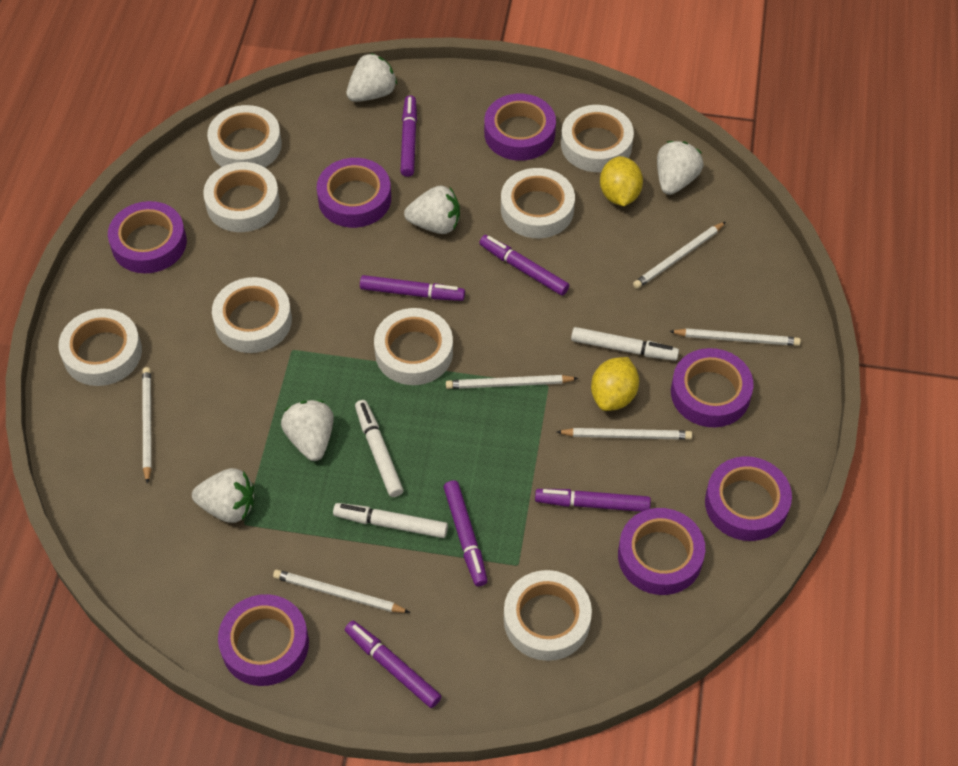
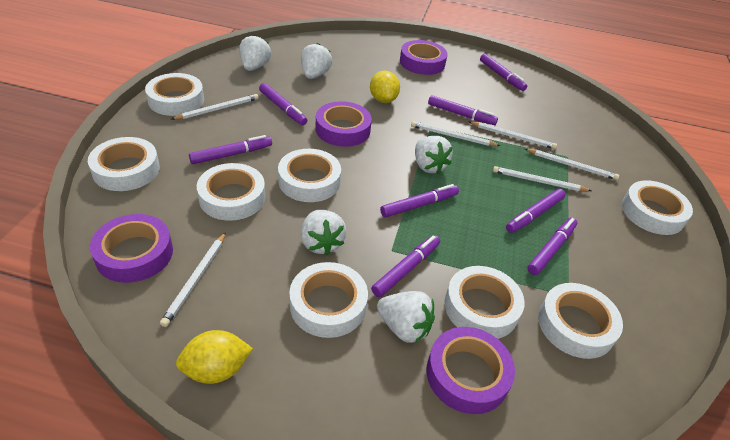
purple marker: 6 -> 8
purple tape: 7 -> 4
white marker: 3 -> 0

